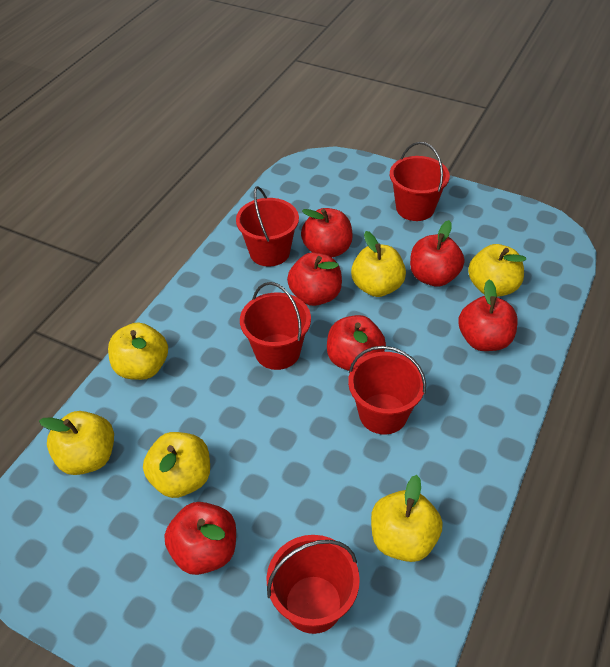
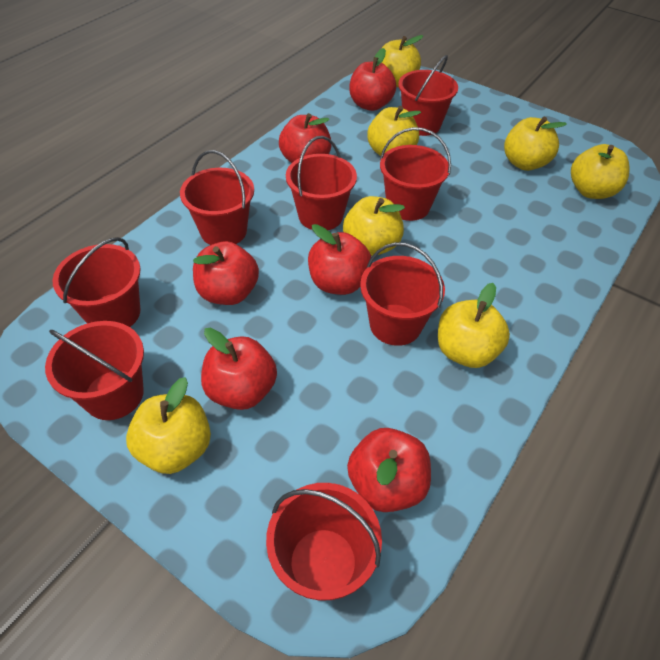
red bucket: 5 -> 8
yellow apple: 6 -> 7

